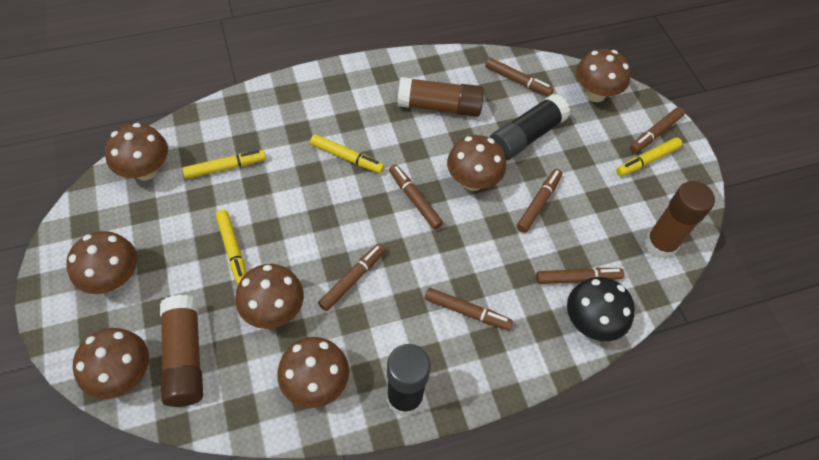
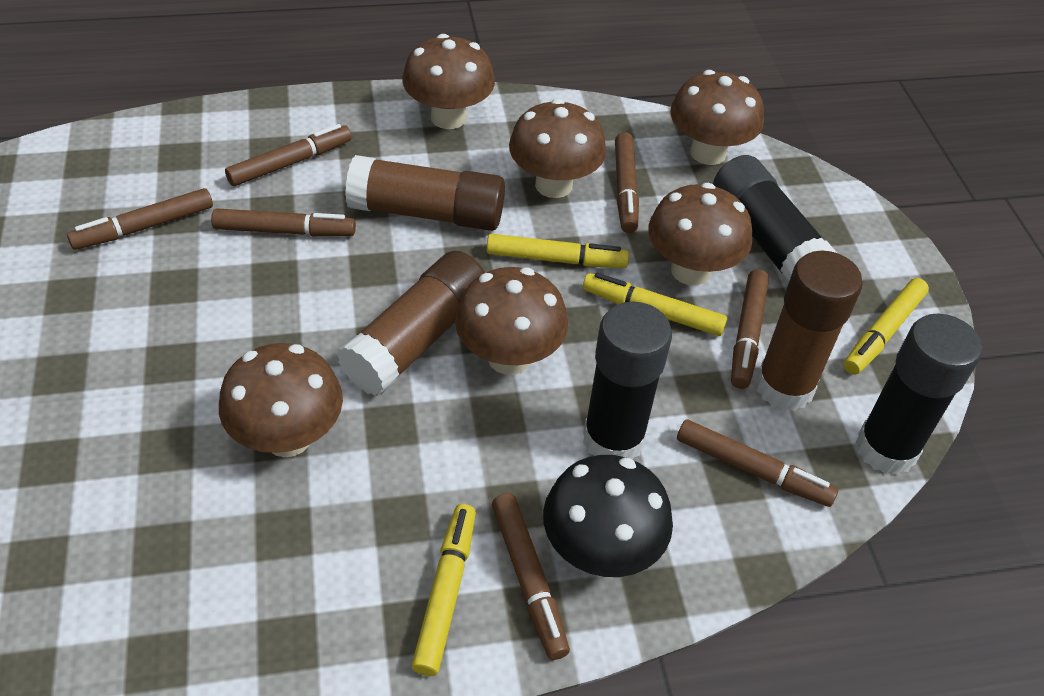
black glue stick: 2 -> 3
brown mushroom: 7 -> 6

